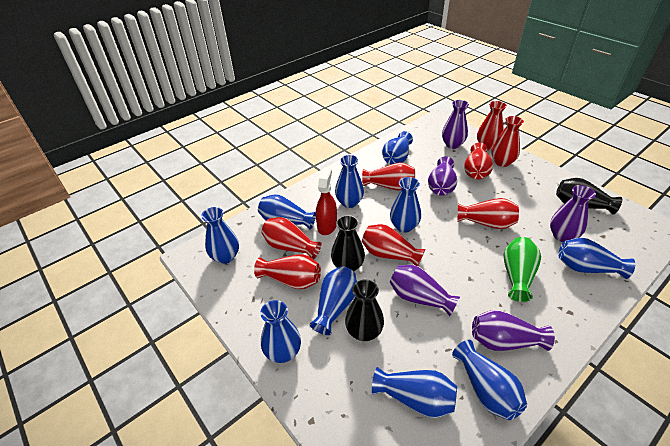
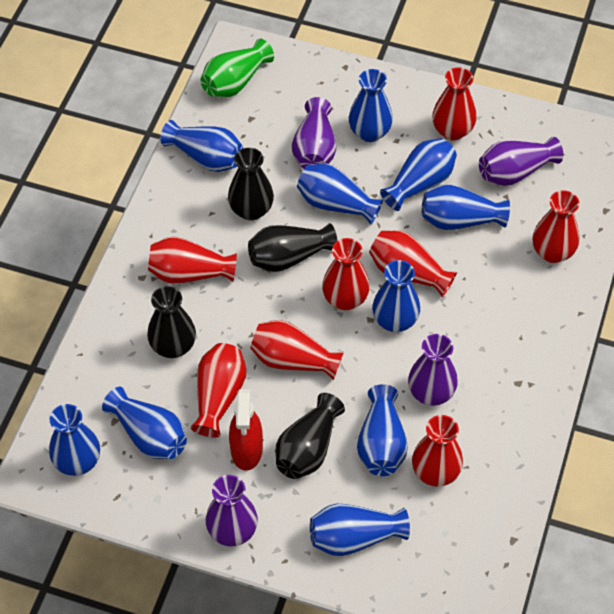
black vase: 3 -> 4
purple vase: 5 -> 4

